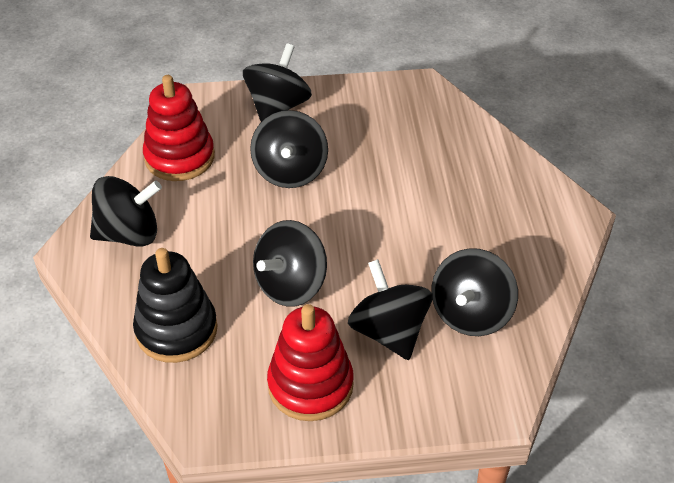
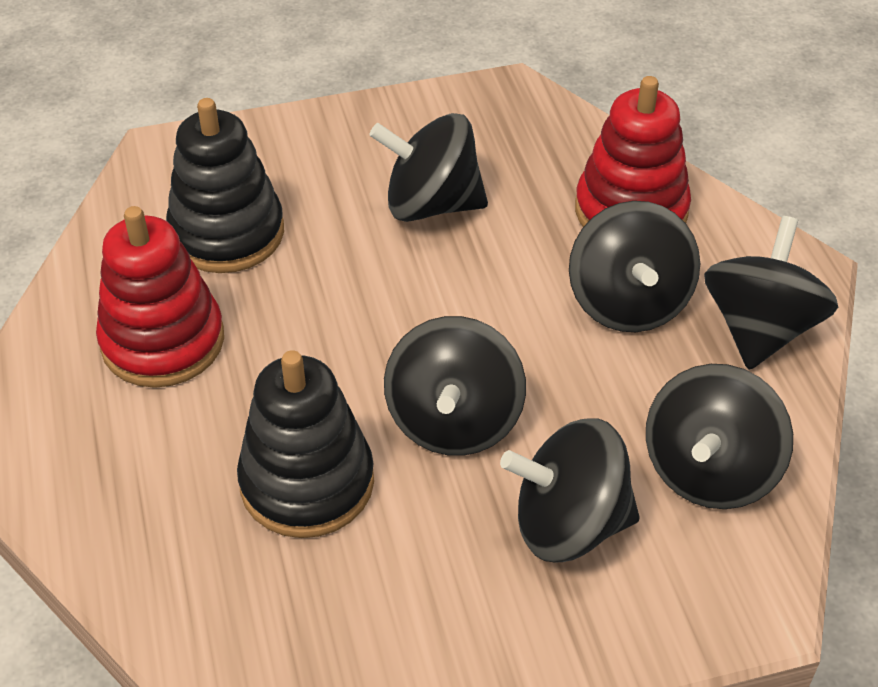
black stacking toy: 1 -> 2

